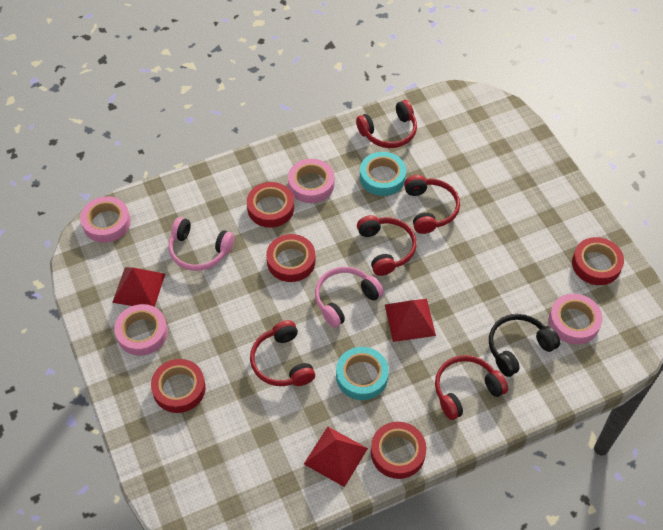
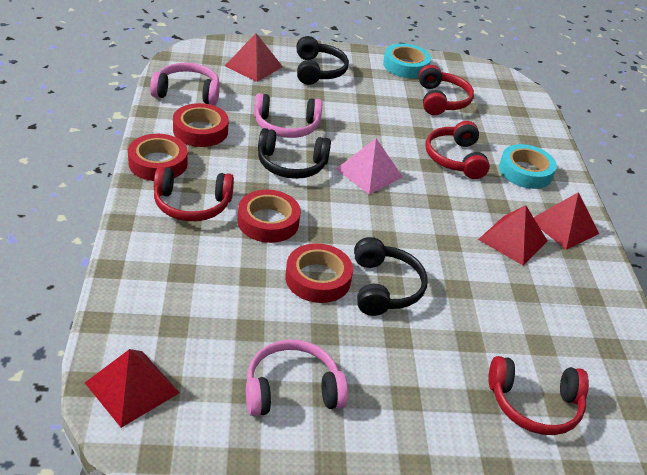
black headphones: 1 -> 3
pink headphones: 2 -> 3
pink pyramid: 0 -> 1
pink tape: 4 -> 0
red headphones: 5 -> 4
red pyramid: 3 -> 4
red tape: 5 -> 4

